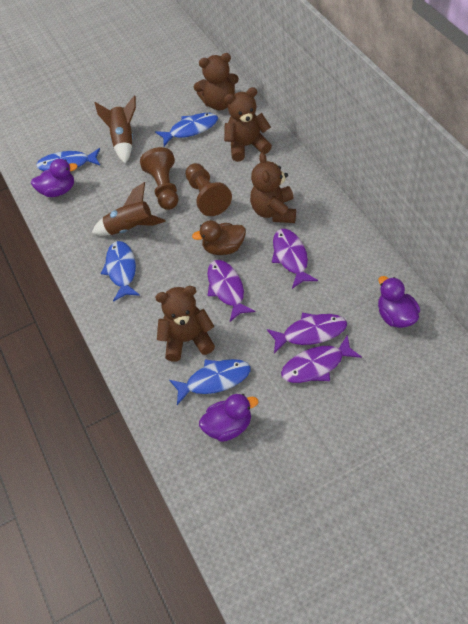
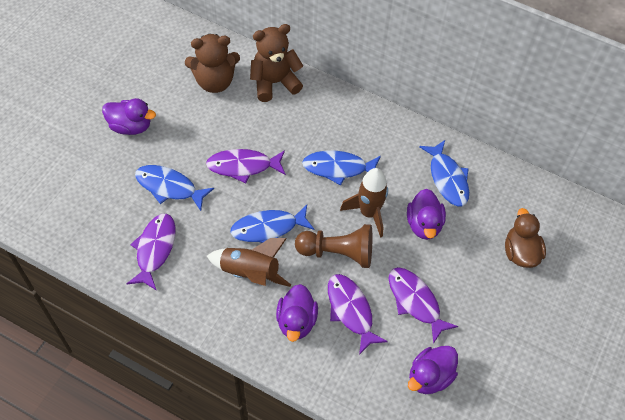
brown pawn: 2 -> 1
brown teddy bear: 4 -> 2
purple duck: 3 -> 4

